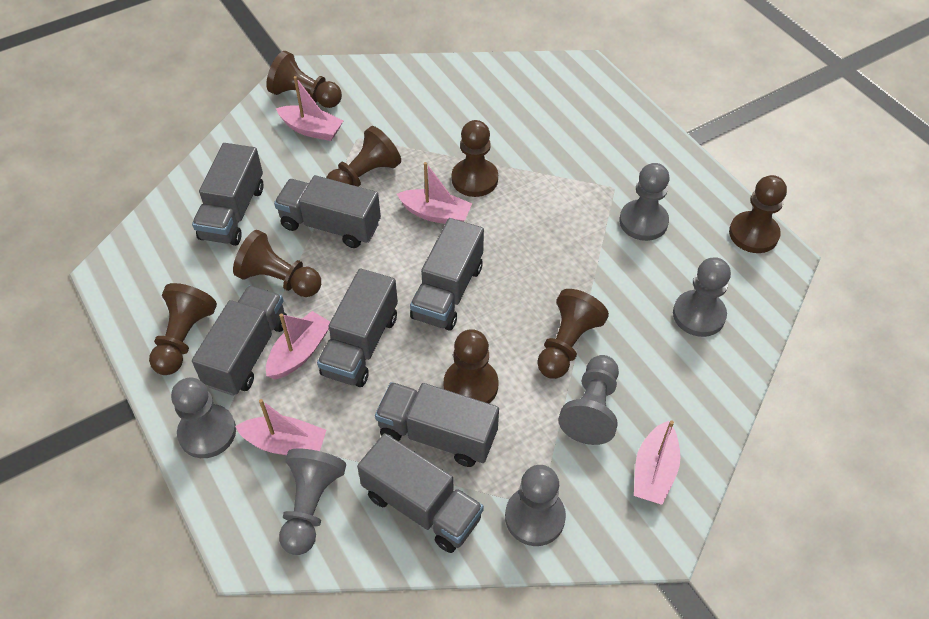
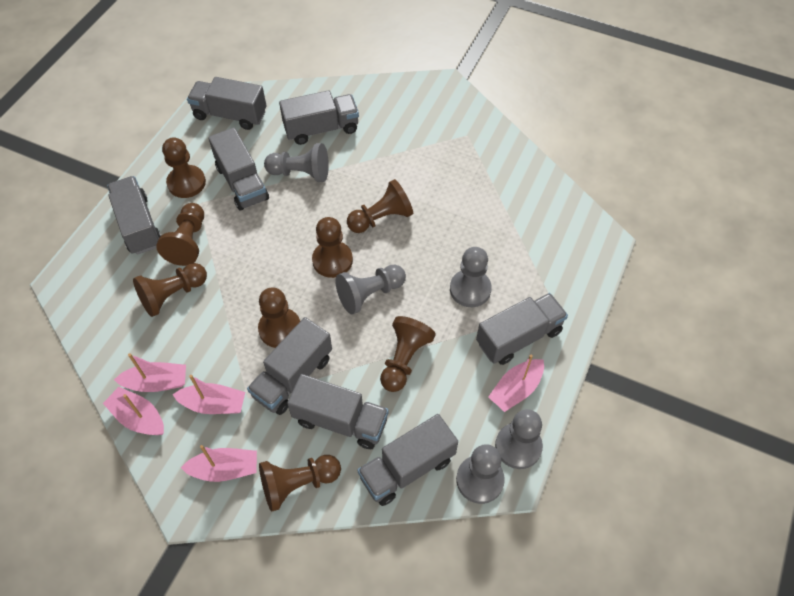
grey pawn: 6 -> 5
grey truck: 7 -> 8

